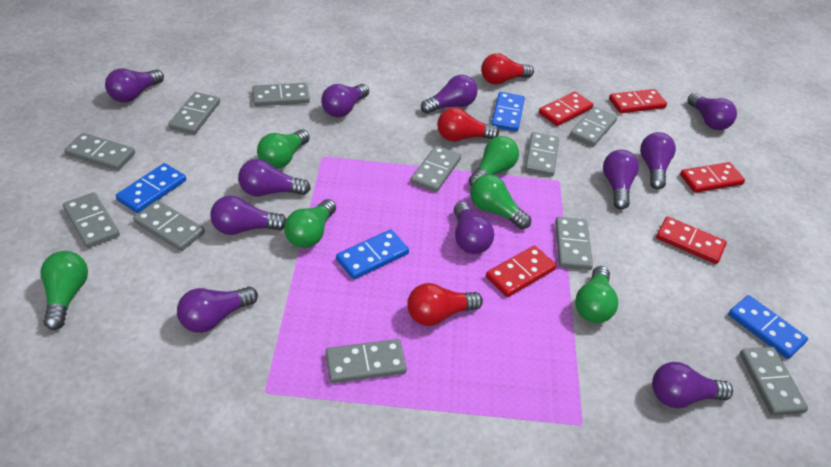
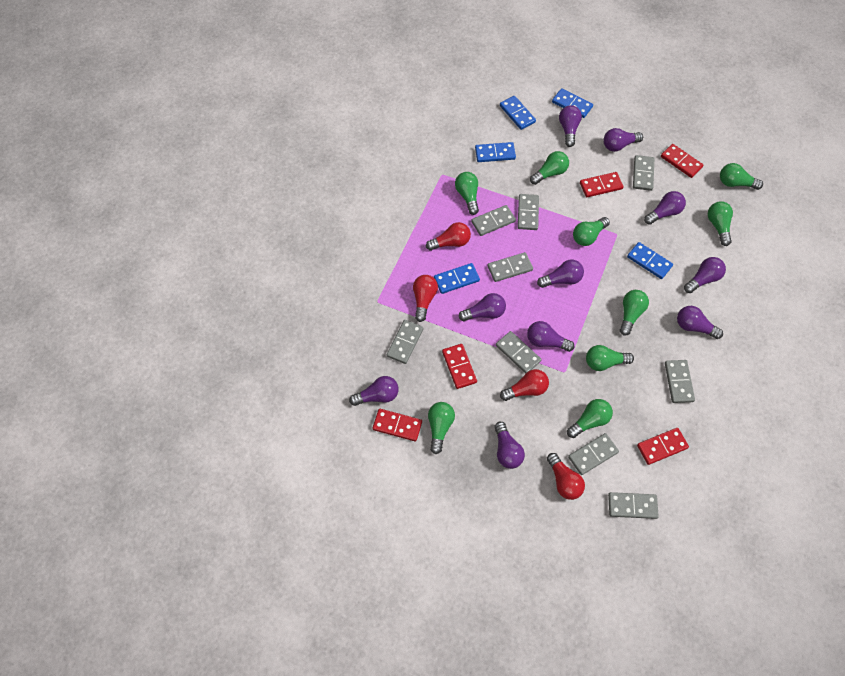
blue domino: 4 -> 5
green light bulb: 6 -> 9
grey domino: 11 -> 9
purple light bulb: 11 -> 10
red light bulb: 3 -> 4

